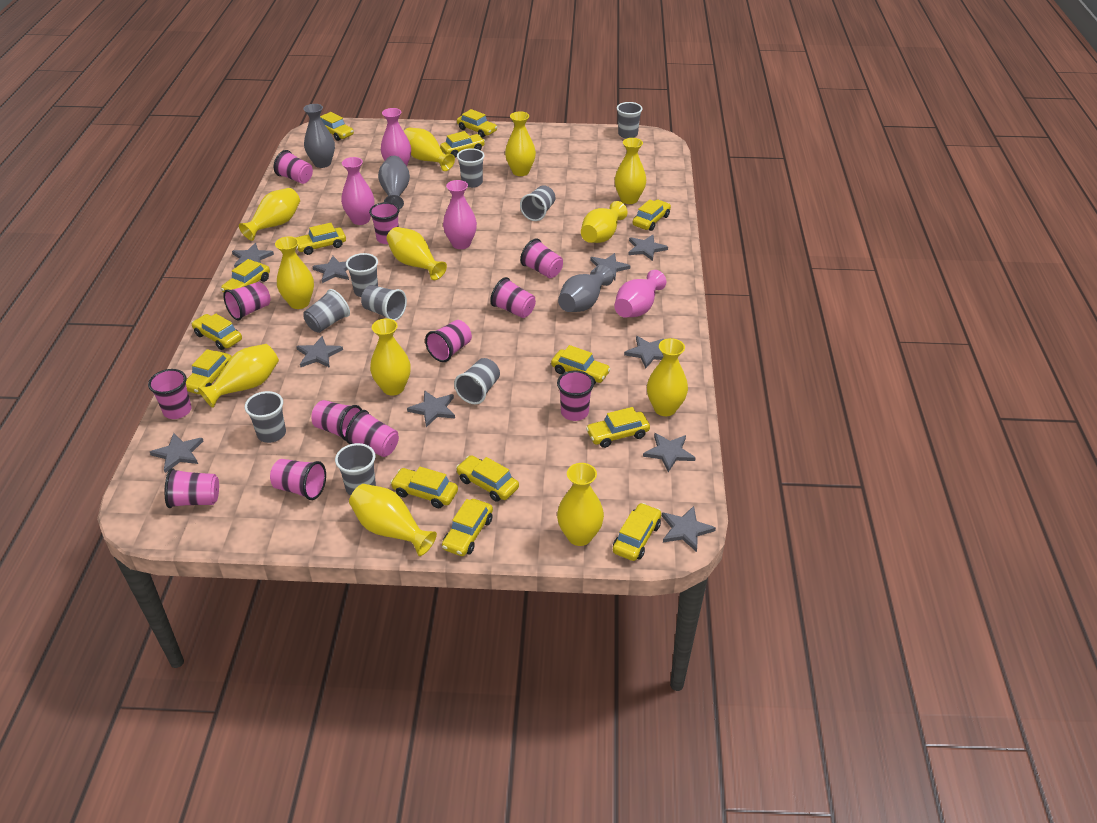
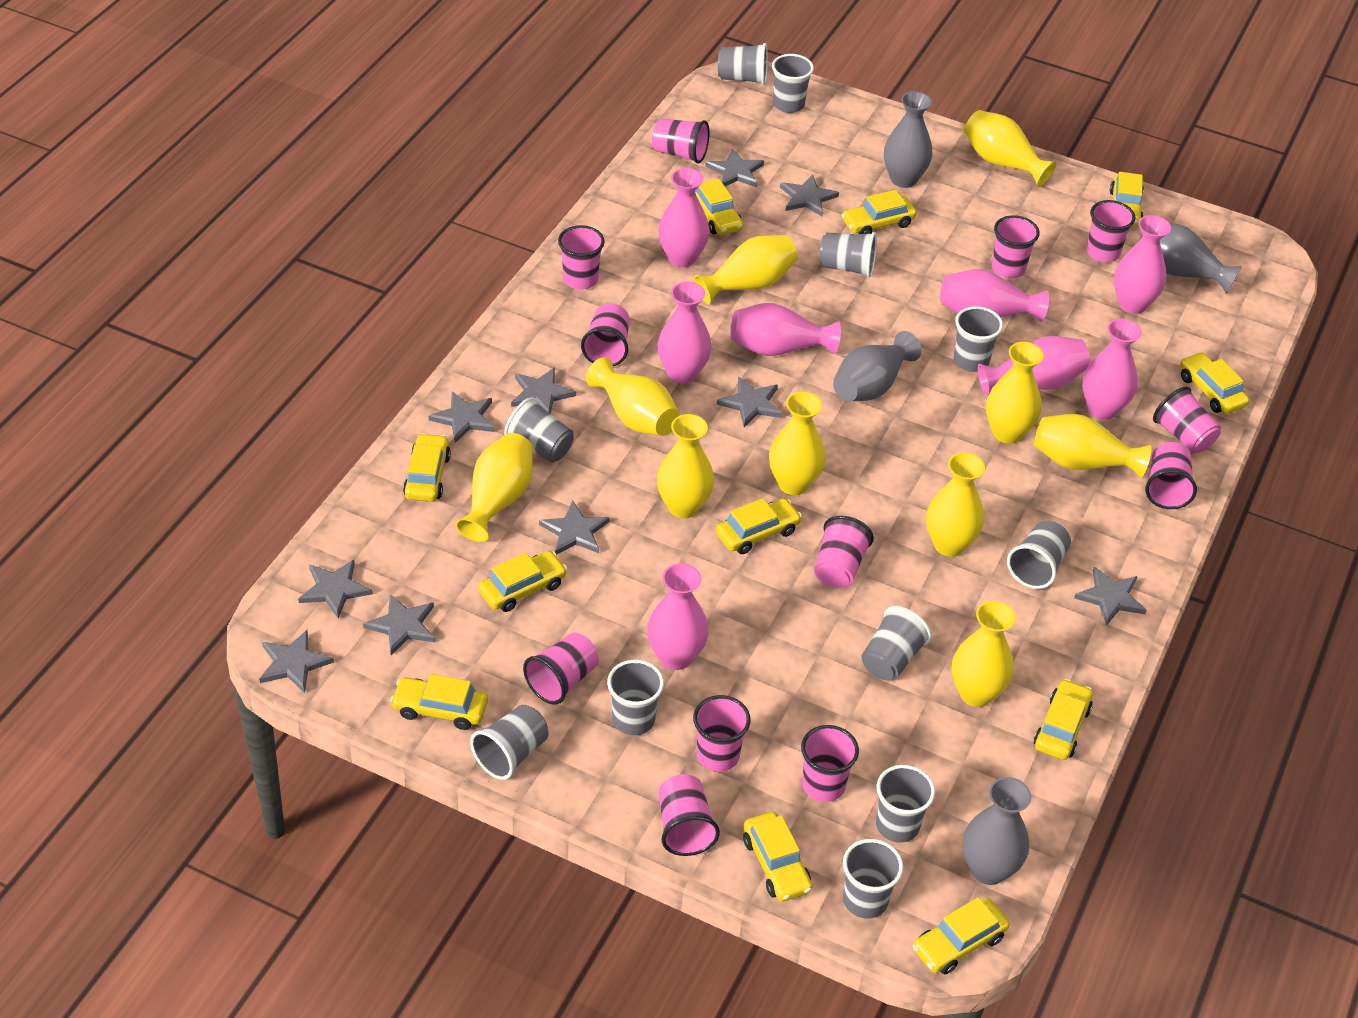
grey cup: 9 -> 11
grey vase: 3 -> 4
pink vase: 4 -> 8
yellow car: 14 -> 11
yellow vase: 12 -> 10

